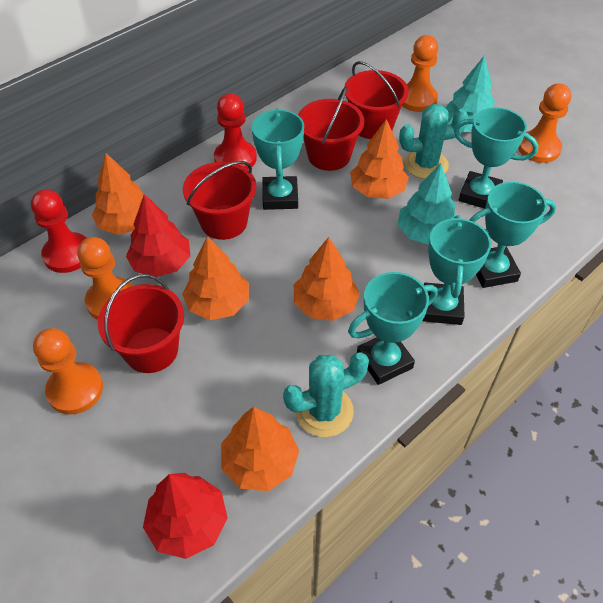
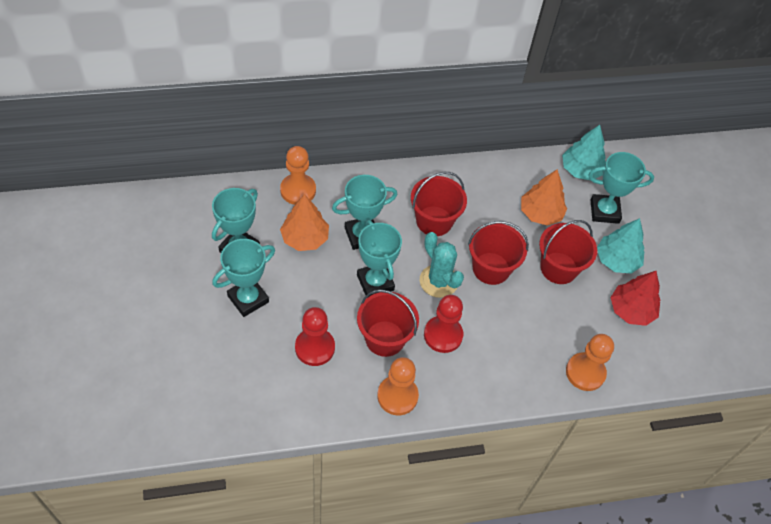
orange pawn: 4 -> 3
orange tree: 5 -> 2
red tree: 2 -> 1
turquoise cactus: 2 -> 1

